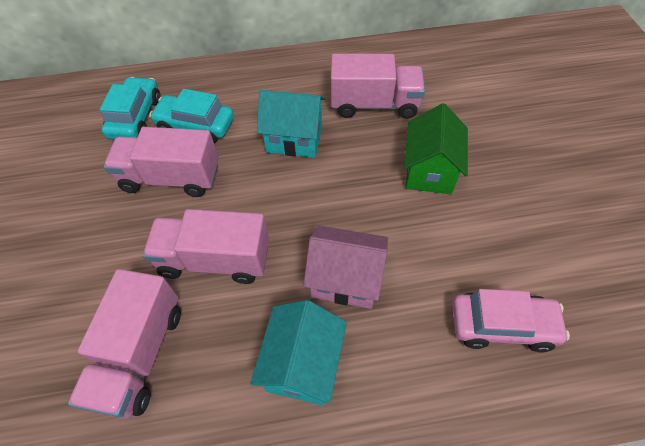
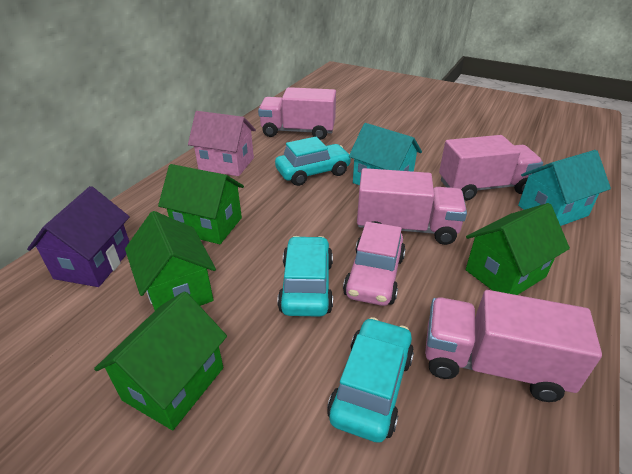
green house: 1 -> 4
purple house: 0 -> 1
turquoise car: 2 -> 3

